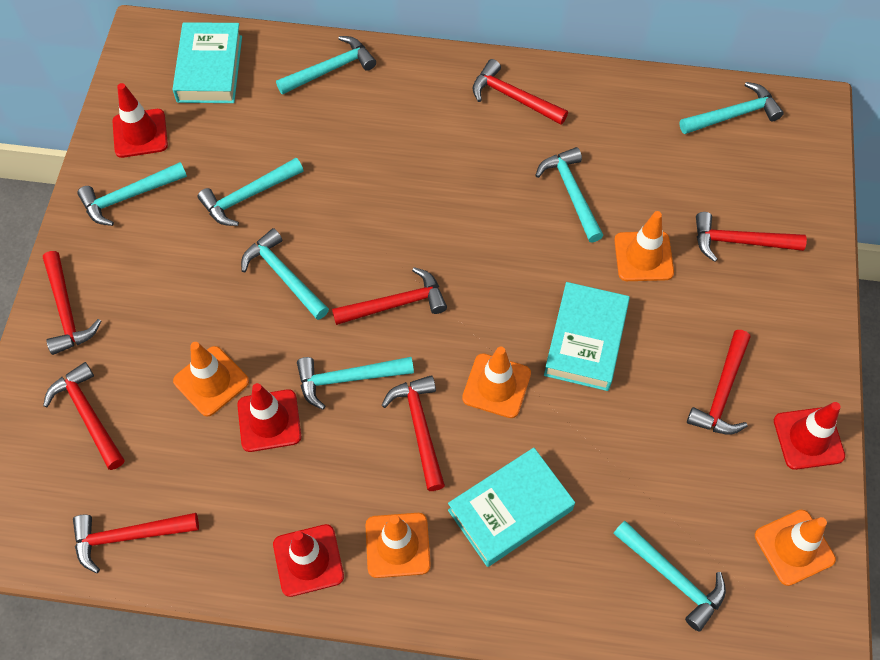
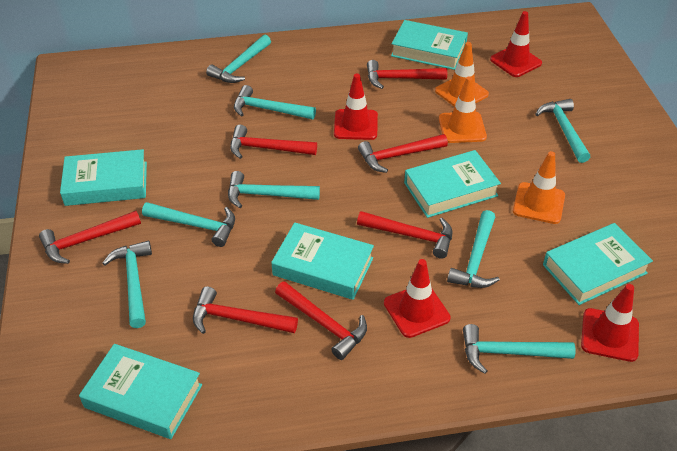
orange traffic cone: 5 -> 3
red hammer: 8 -> 7
turquoise book: 3 -> 6

